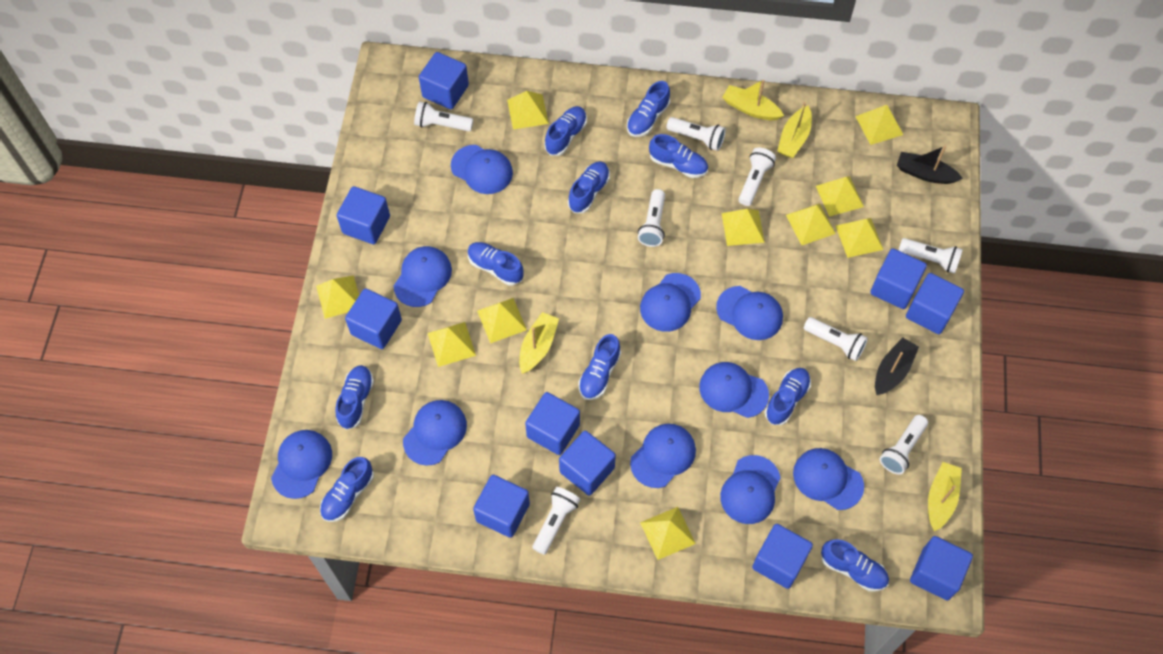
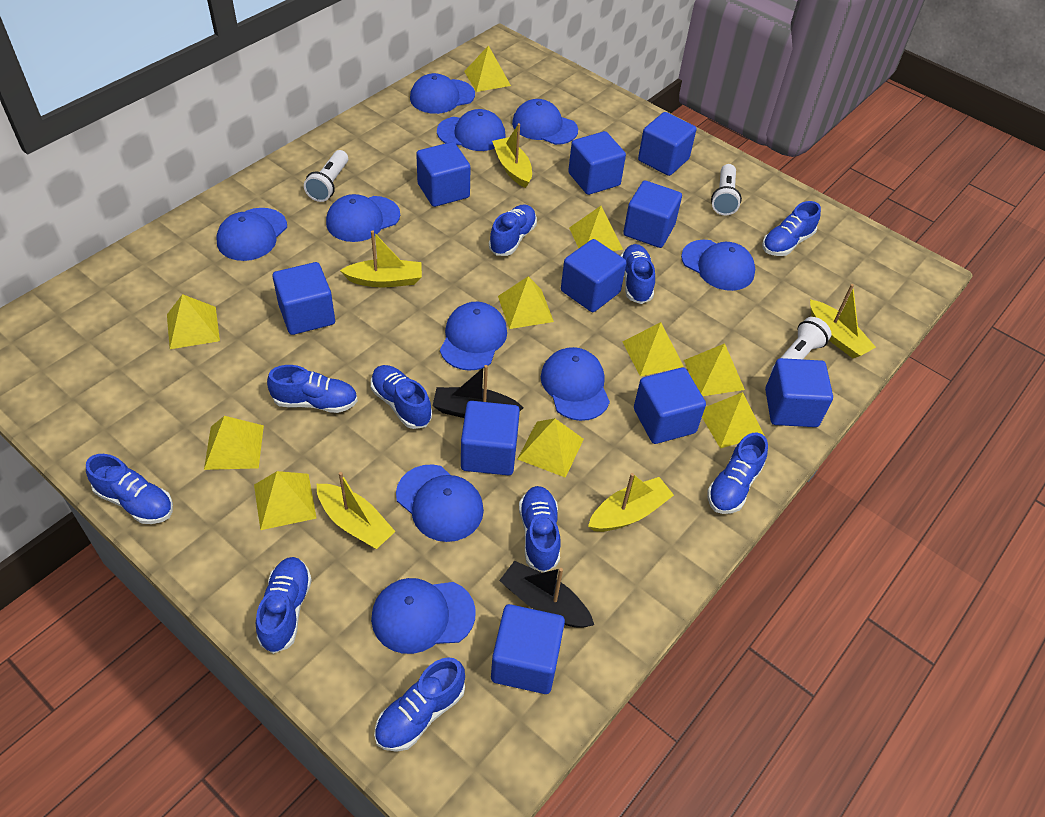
white flashlight: 8 -> 3
yellow boat: 4 -> 5

